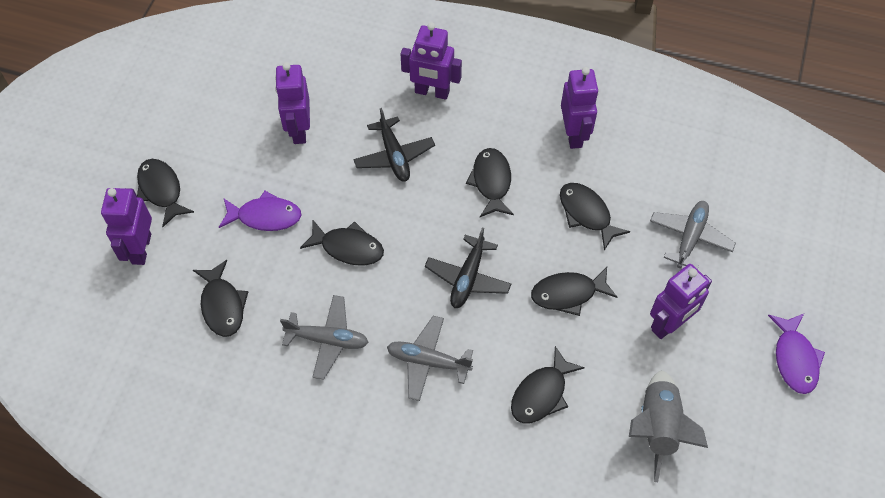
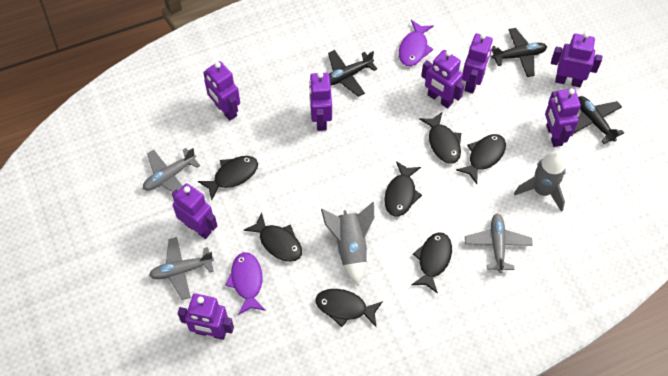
black plane: 2 -> 3
grey rocket: 1 -> 2
purple robot: 5 -> 8

